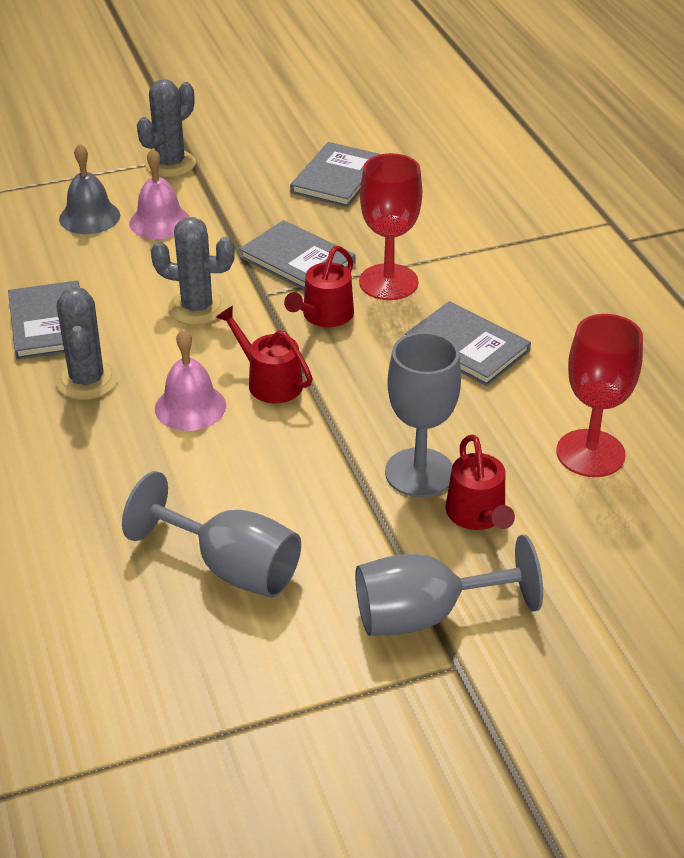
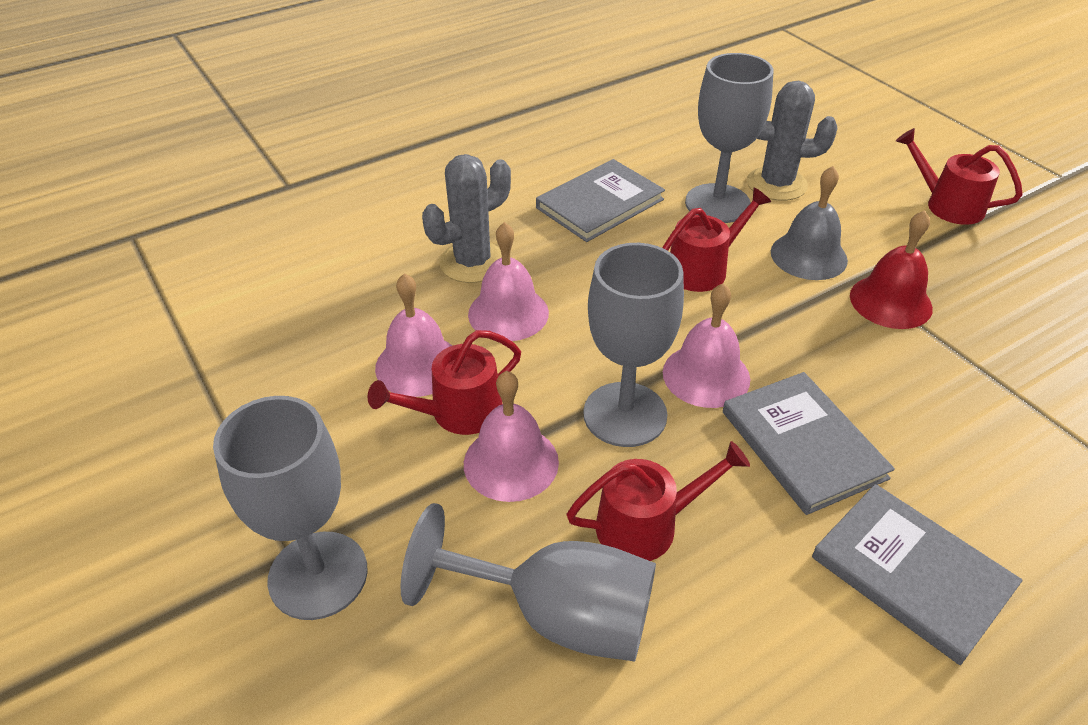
grey book: 4 -> 3
grey cactus: 3 -> 2
grey goblet: 3 -> 4
pink bell: 2 -> 4
red bell: 0 -> 1
red goblet: 2 -> 0
red watering can: 3 -> 4

